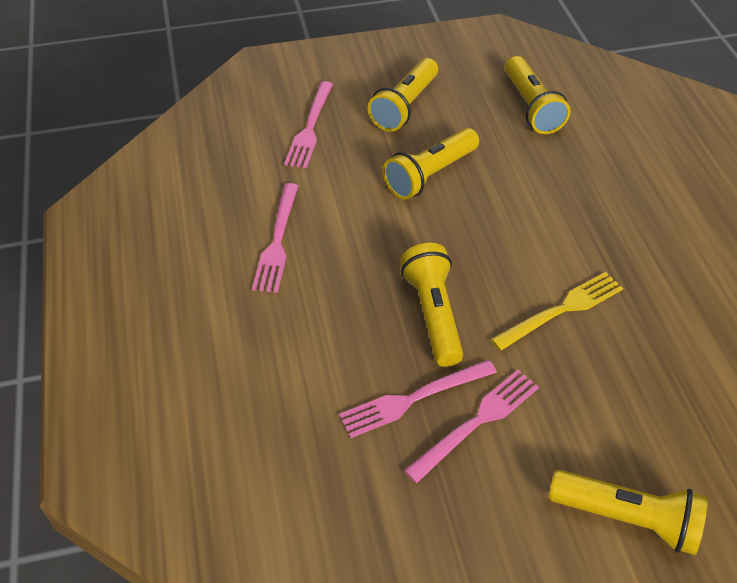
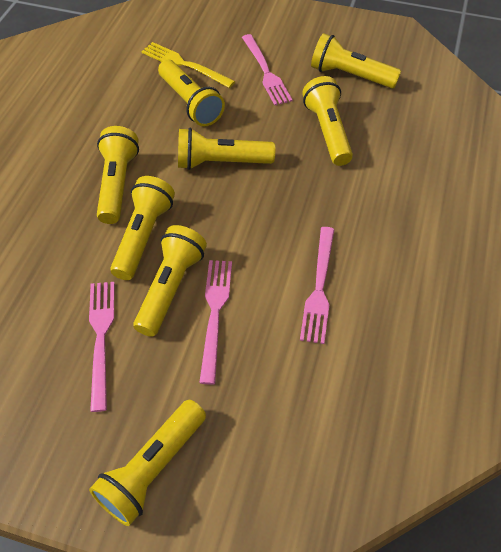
yellow flashlight: 5 -> 8

